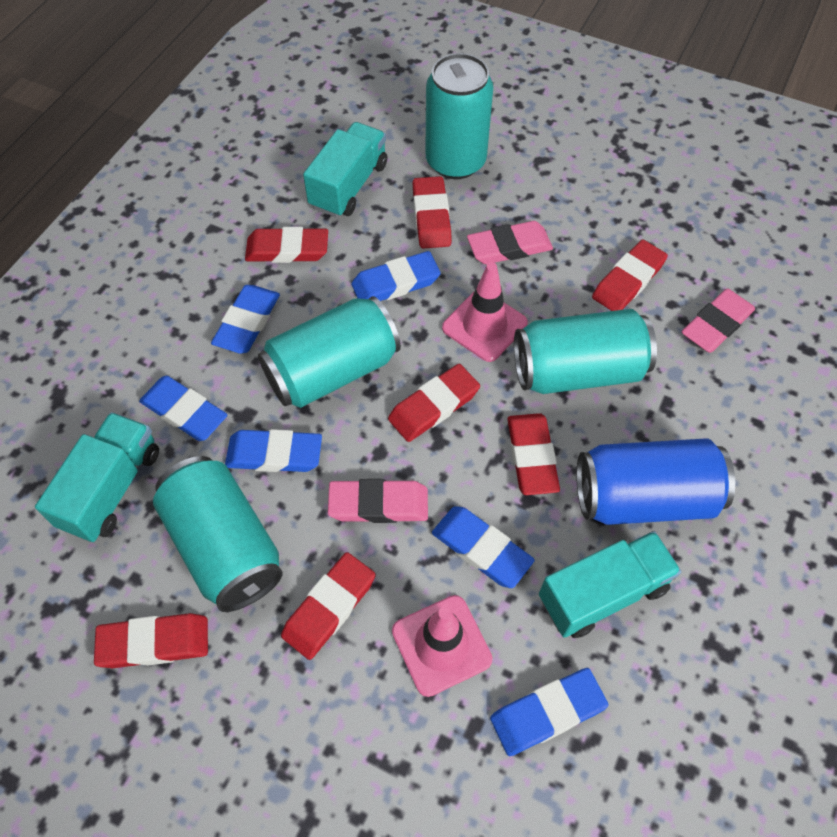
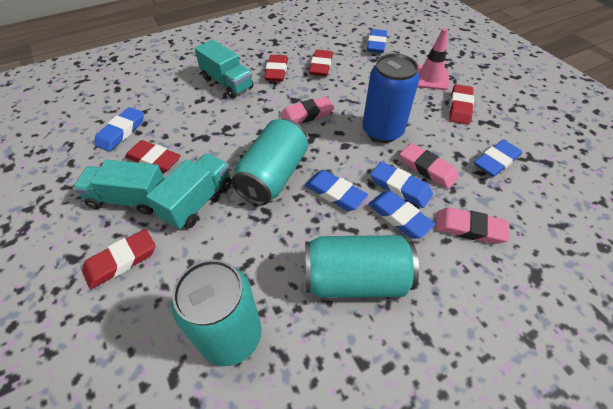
pink traffic cone: 2 -> 1
red eraser: 7 -> 5
turquoise can: 4 -> 3

